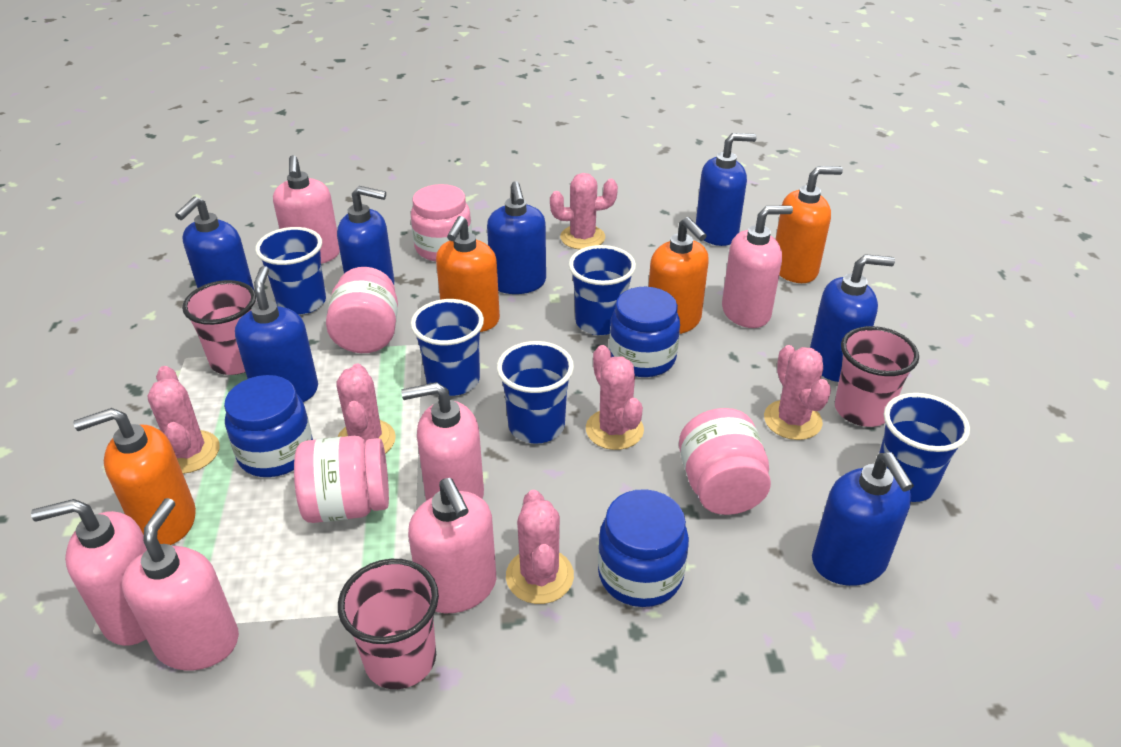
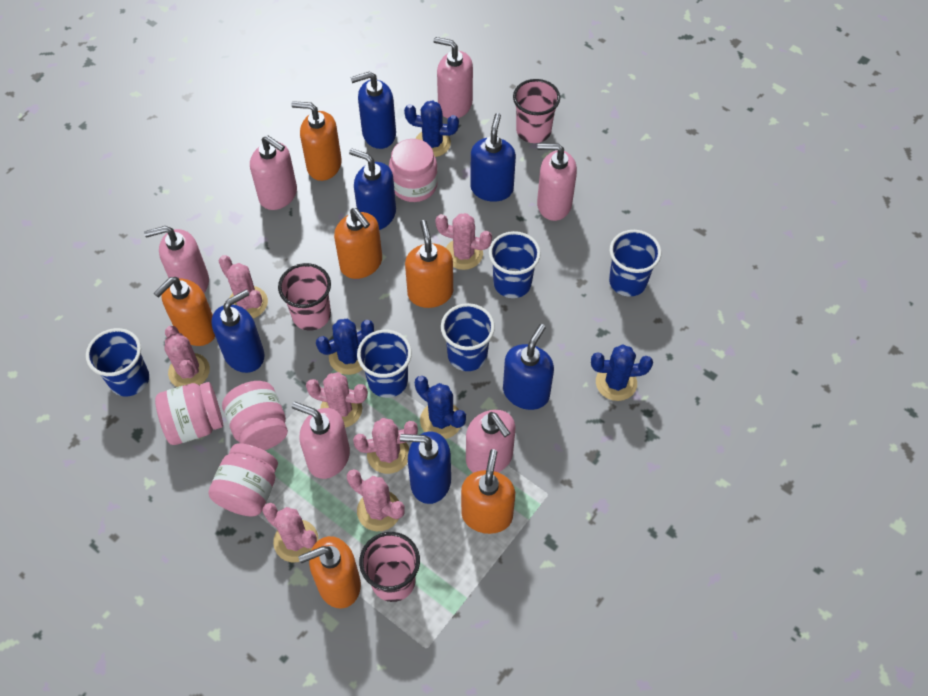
blue cactus: 0 -> 4
blue jar: 3 -> 0
blue soap dispenser: 7 -> 6
orange soap dispenser: 4 -> 6
pink cactus: 6 -> 7

